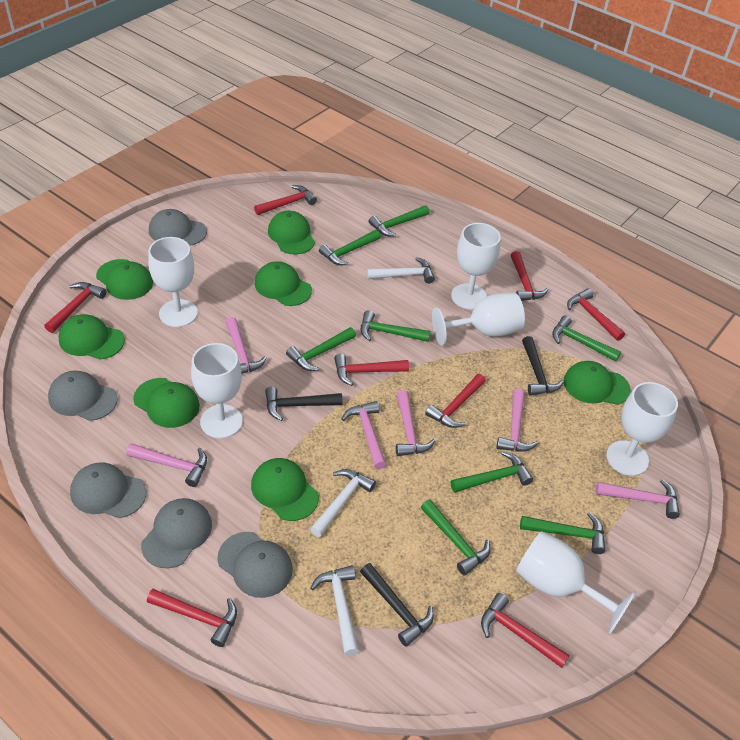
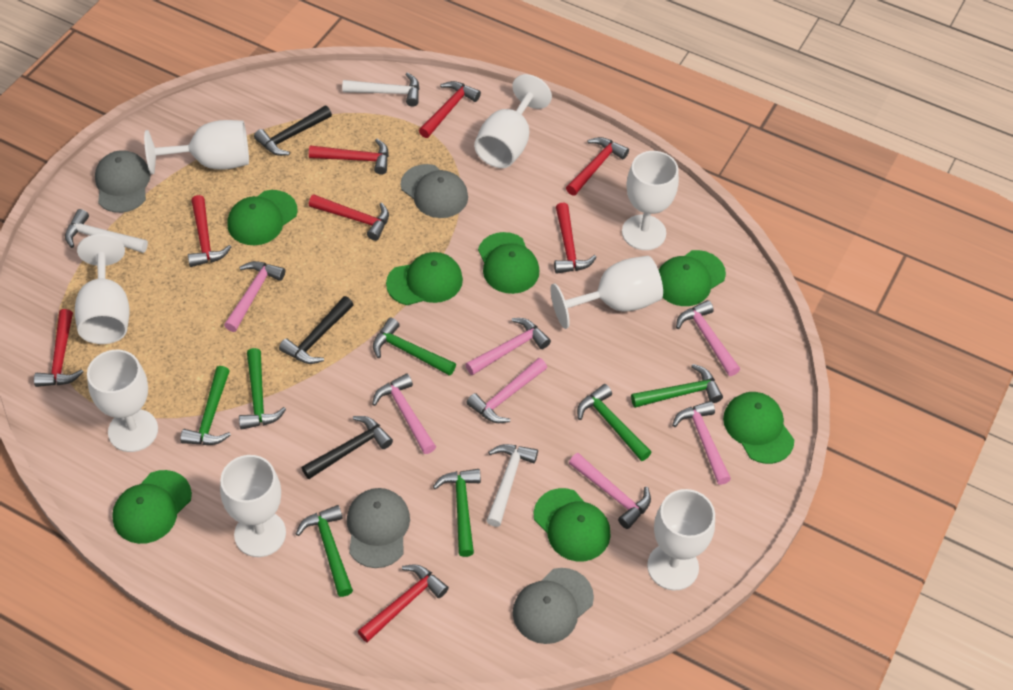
green hammer: 8 -> 7
grey cap: 5 -> 4
pink hammer: 6 -> 7
white goblet: 6 -> 8

